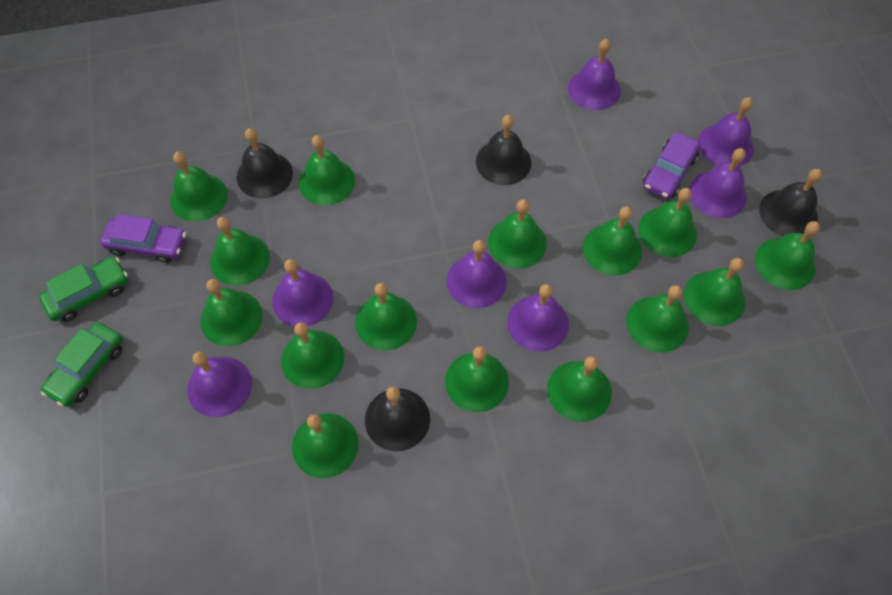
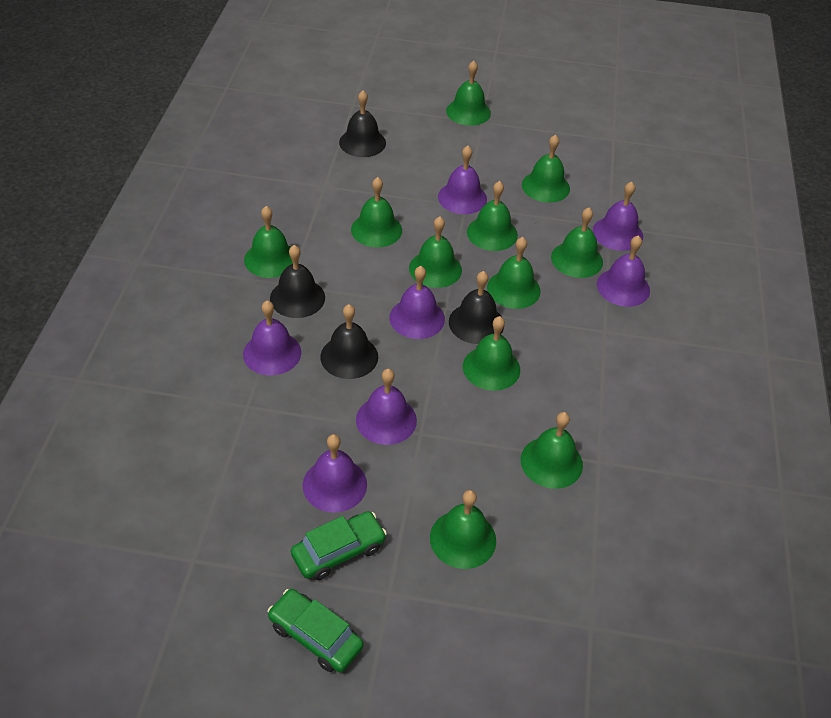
green bell: 15 -> 11
purple car: 2 -> 0

